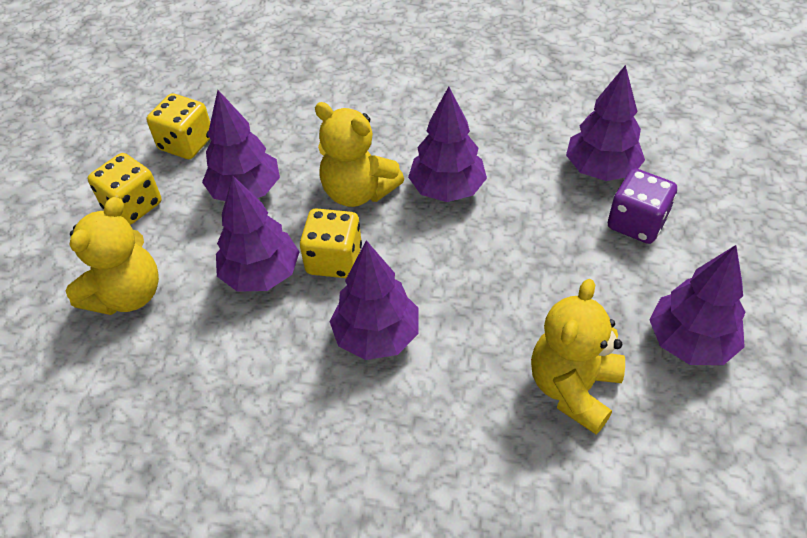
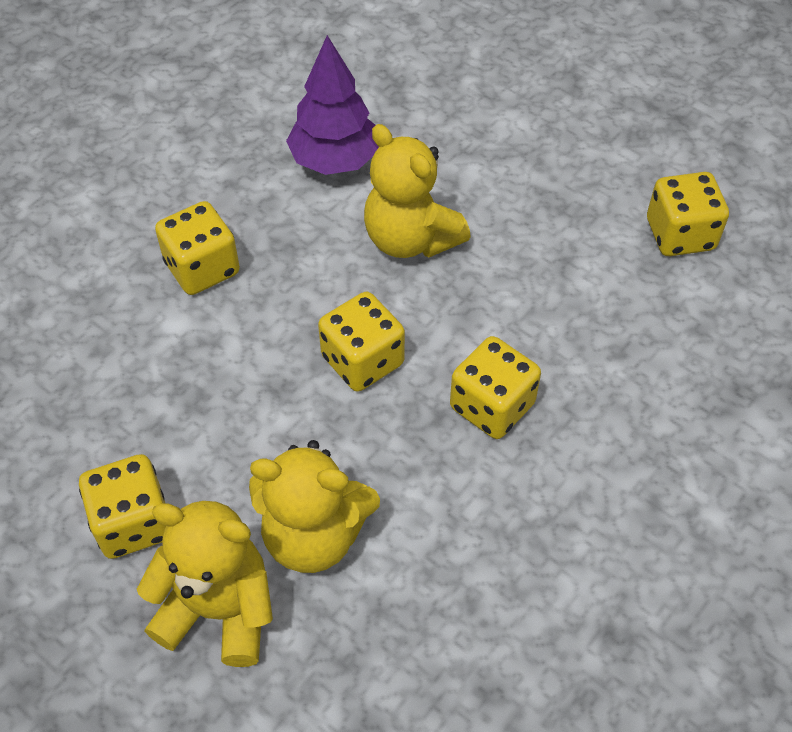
purple dice: 1 -> 0
purple tree: 6 -> 1
yellow dice: 3 -> 5

